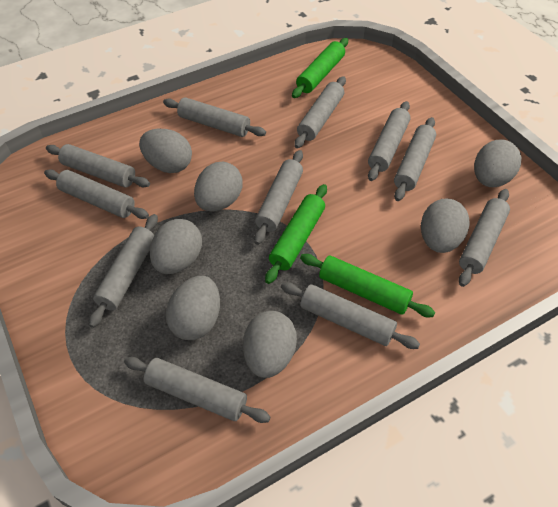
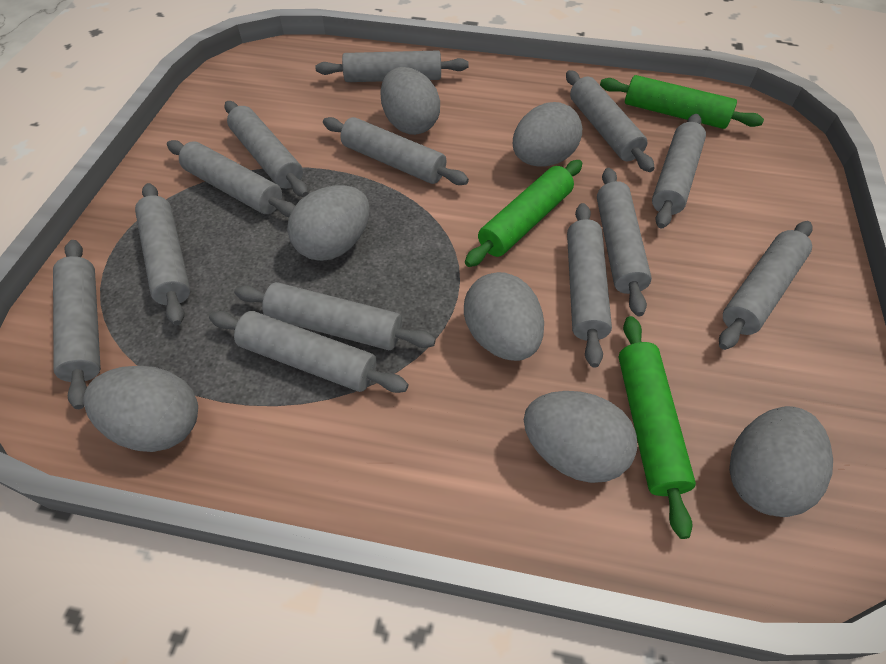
grey rolling pin: 11 -> 13

